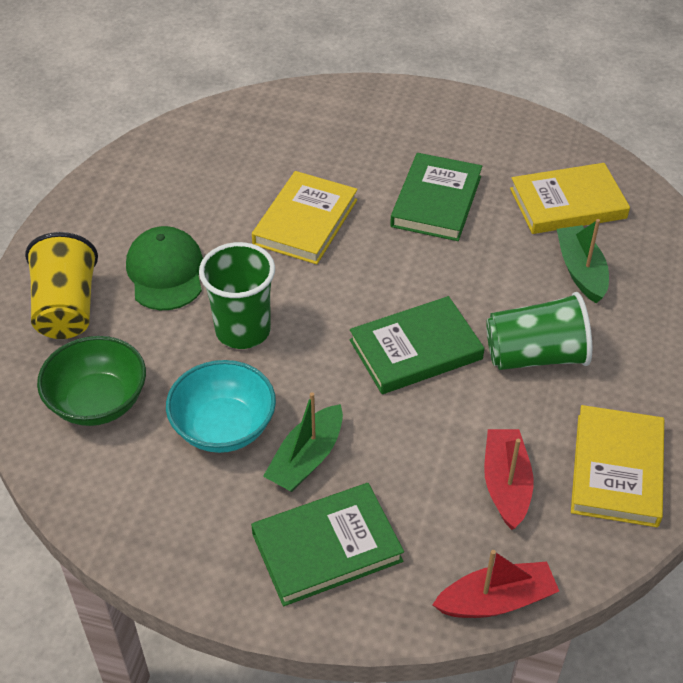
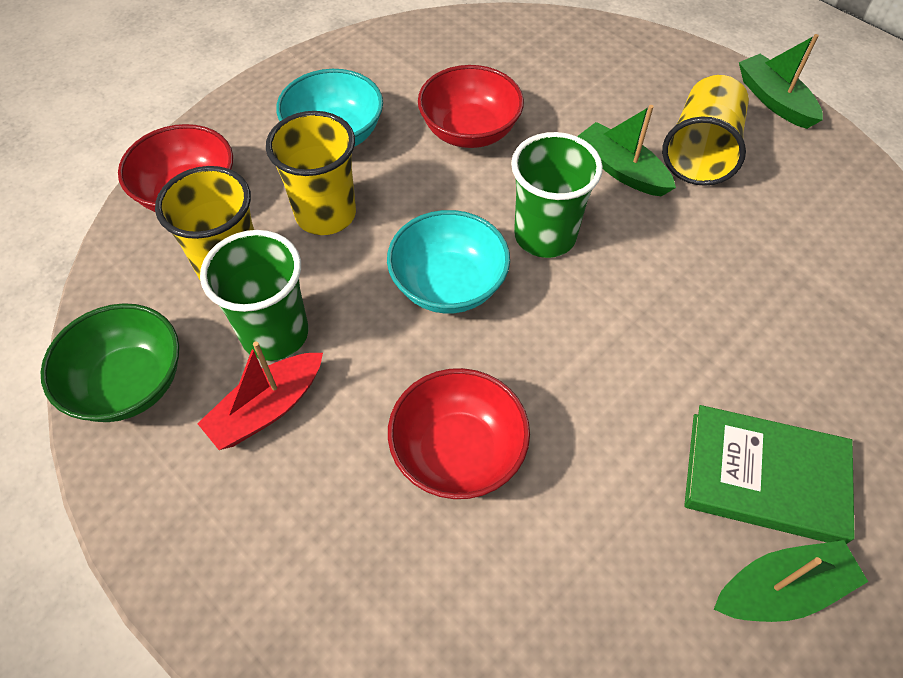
green boat: 2 -> 3
green book: 3 -> 1
green cap: 1 -> 0
red boat: 2 -> 1
red bowl: 0 -> 3
turquoise bowl: 1 -> 2
yellow book: 3 -> 0
yellow cup: 1 -> 3

